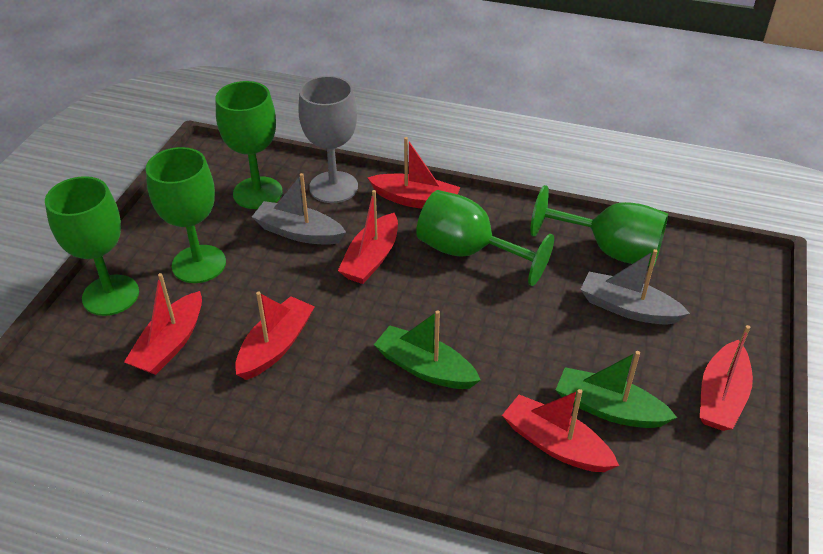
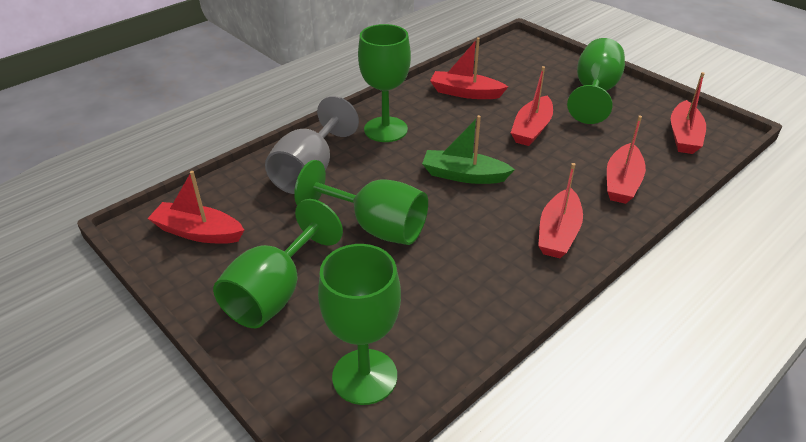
green boat: 2 -> 1
grey boat: 2 -> 0

